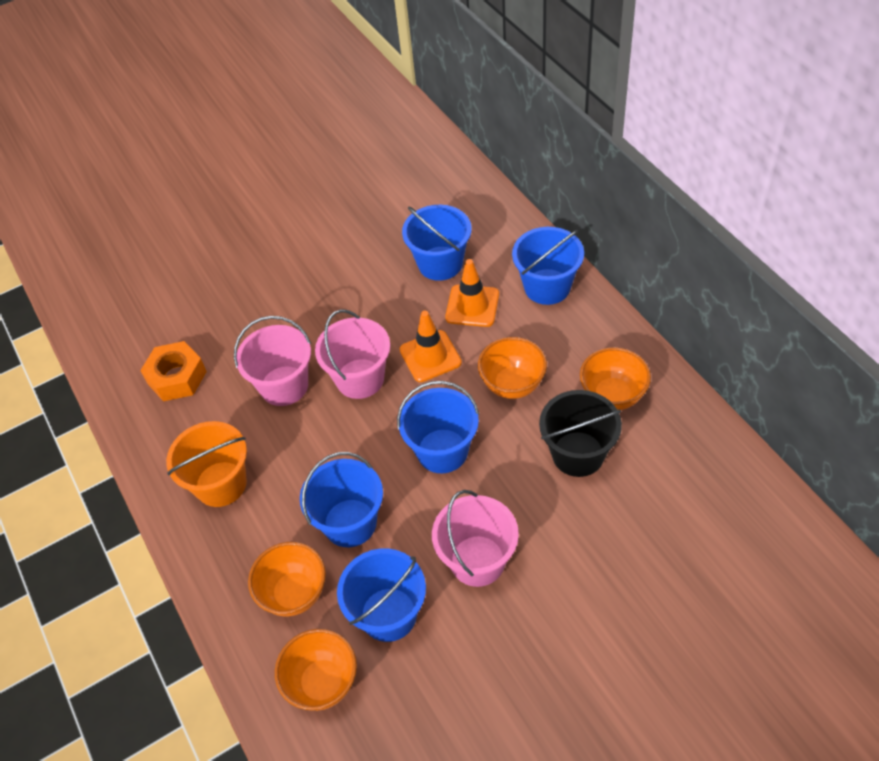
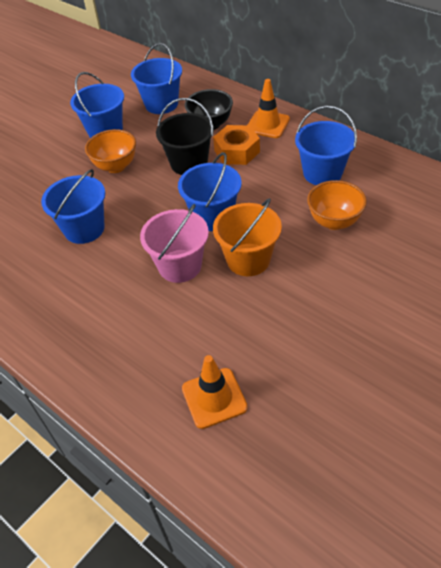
black bowl: 0 -> 1
orange bowl: 4 -> 2
pink bucket: 3 -> 1

